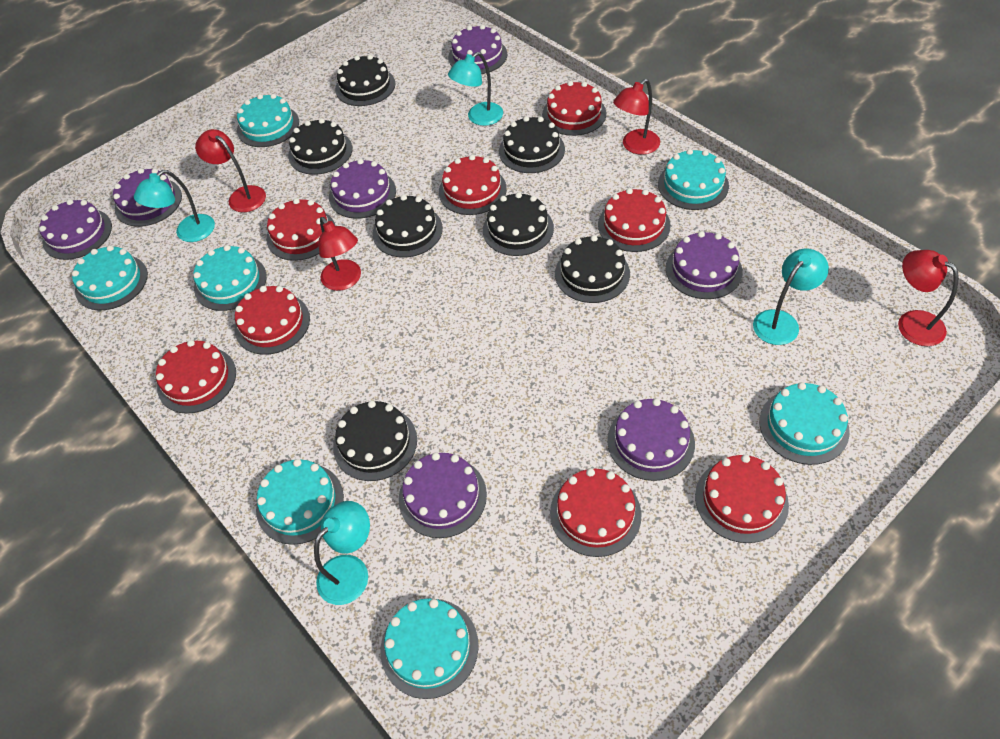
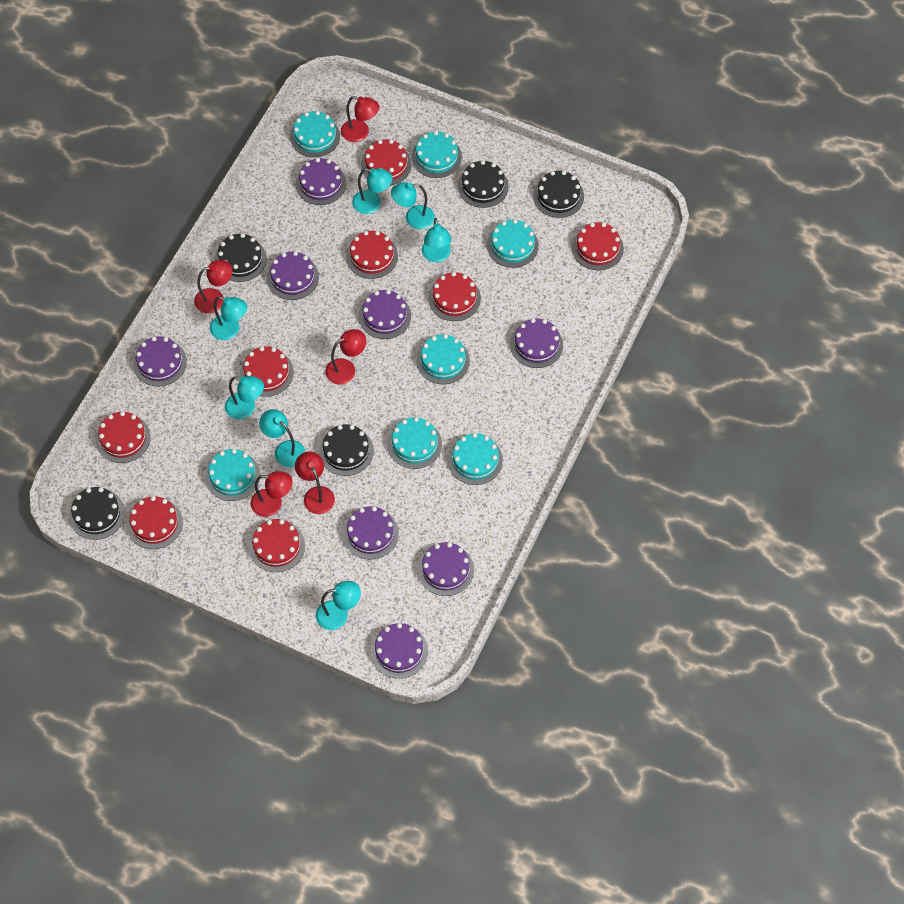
black cake: 7 -> 5
purple cake: 7 -> 8
red lamp: 4 -> 5
turquoise lamp: 4 -> 7

